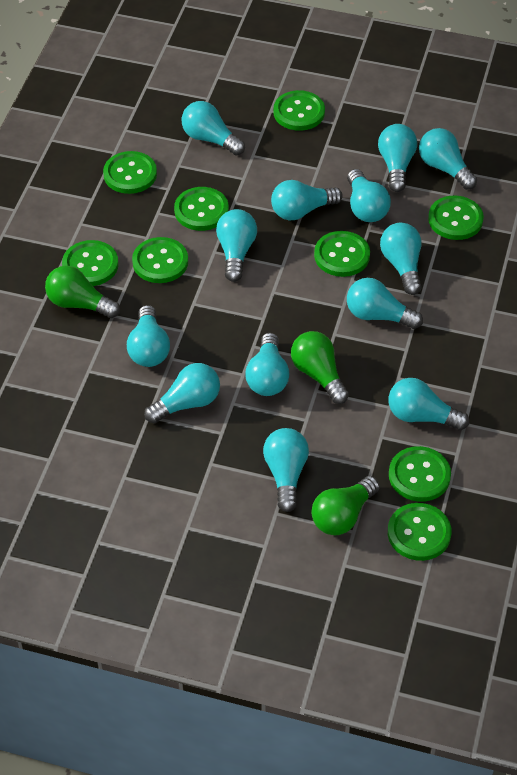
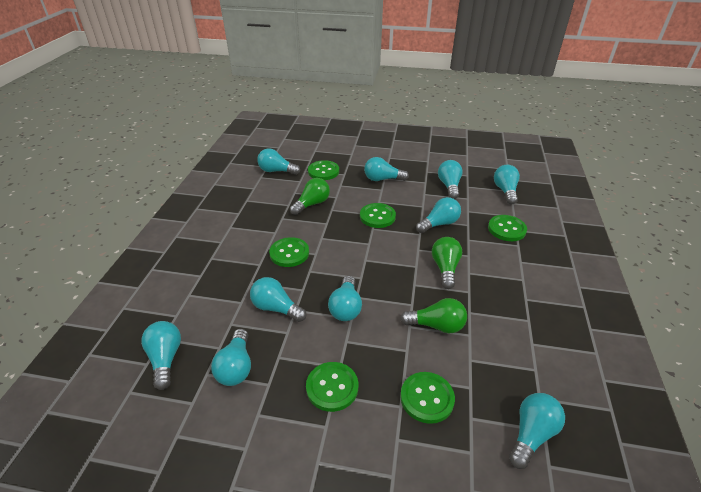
green button: 9 -> 6
turquoise light bulb: 13 -> 10

